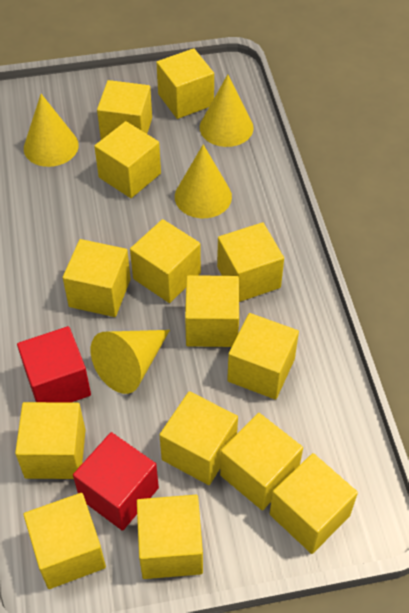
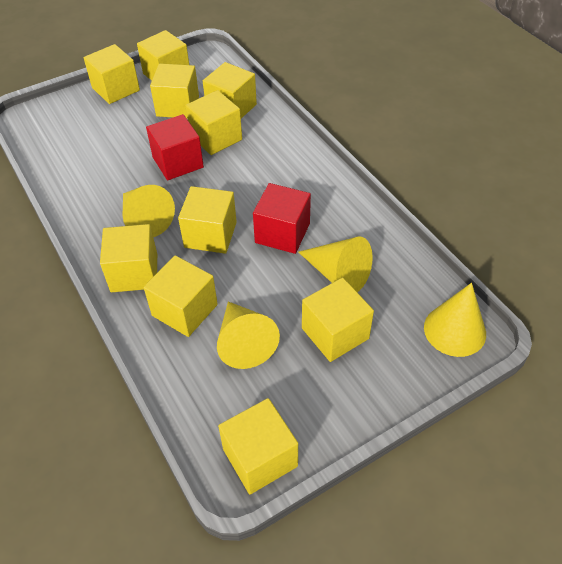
yellow cube: 14 -> 10

